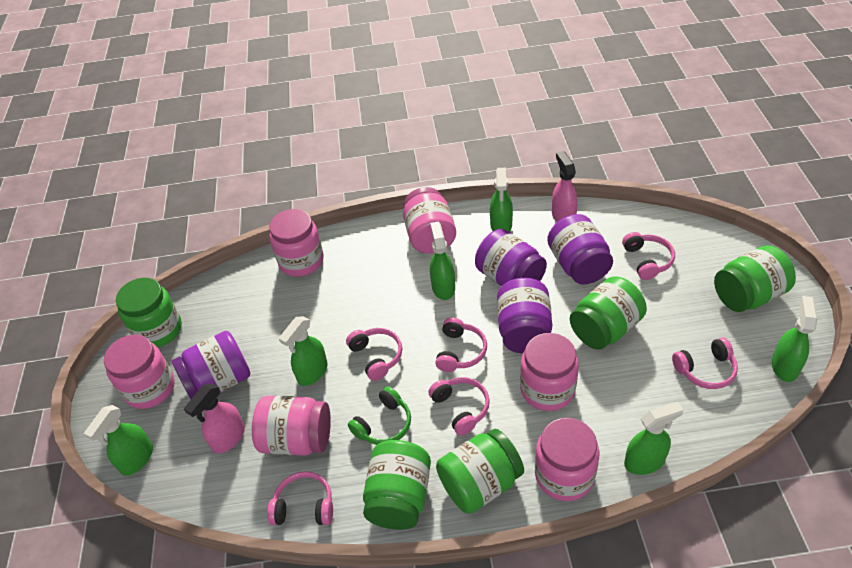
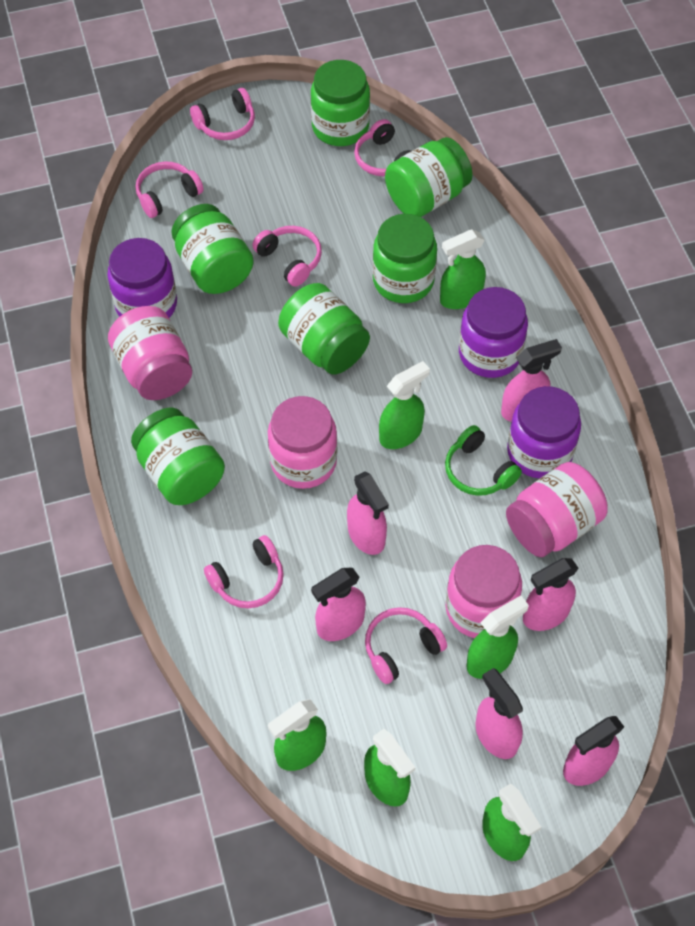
green jar: 5 -> 6
pink jar: 6 -> 4
pink spray bottle: 2 -> 6
purple jar: 4 -> 3

